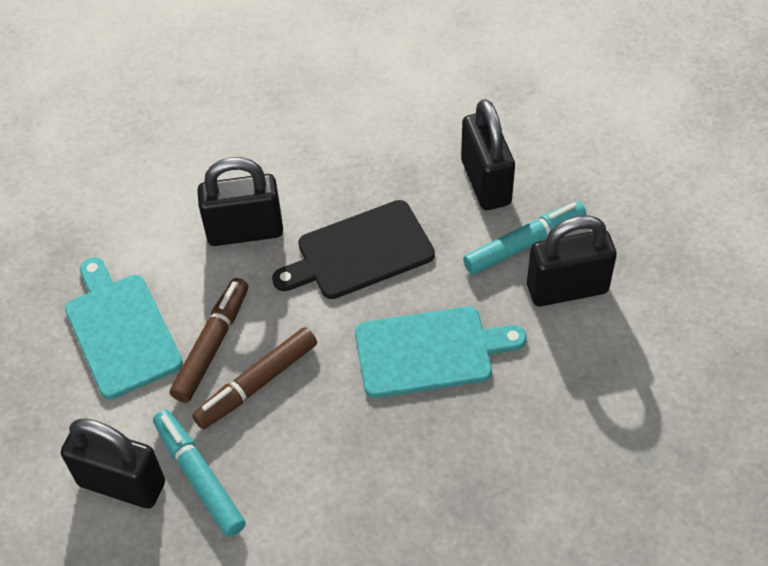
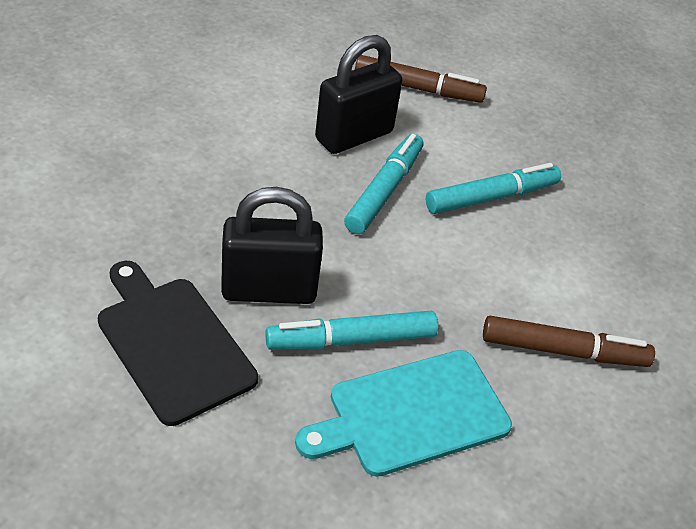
black padlock: 4 -> 2
turquoise cutting board: 2 -> 1
turquoise marker: 2 -> 3

